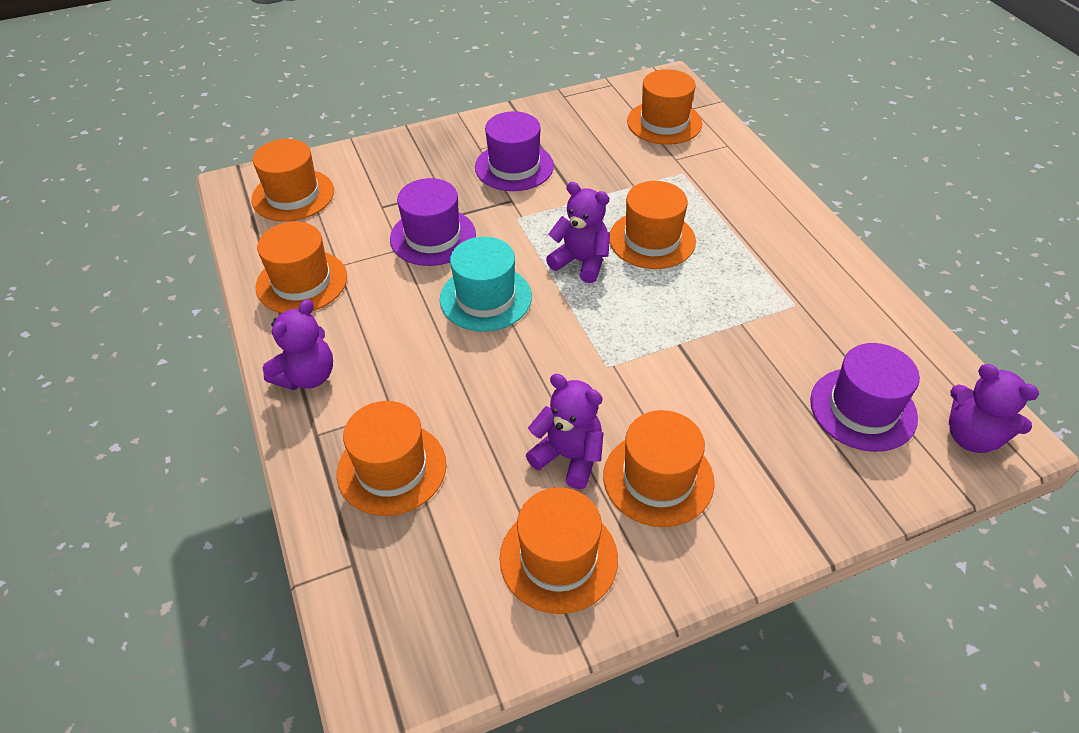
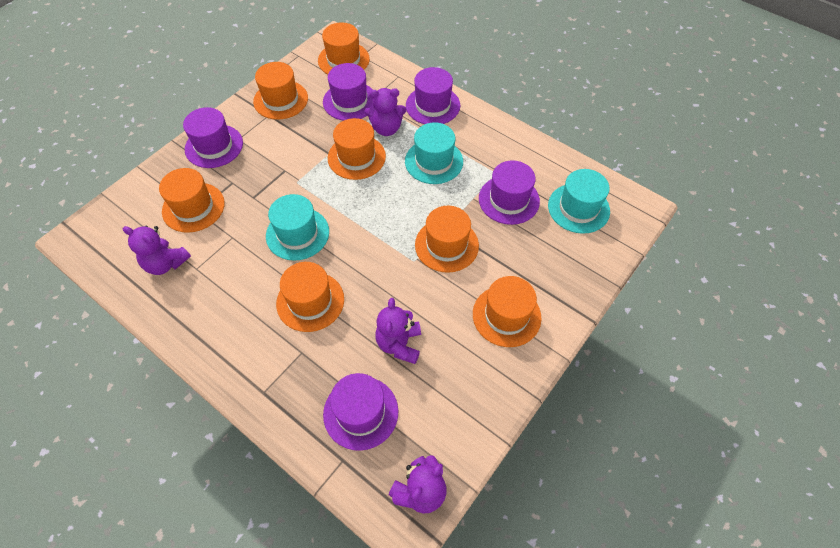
purple hat: 3 -> 5
turquoise hat: 1 -> 3

